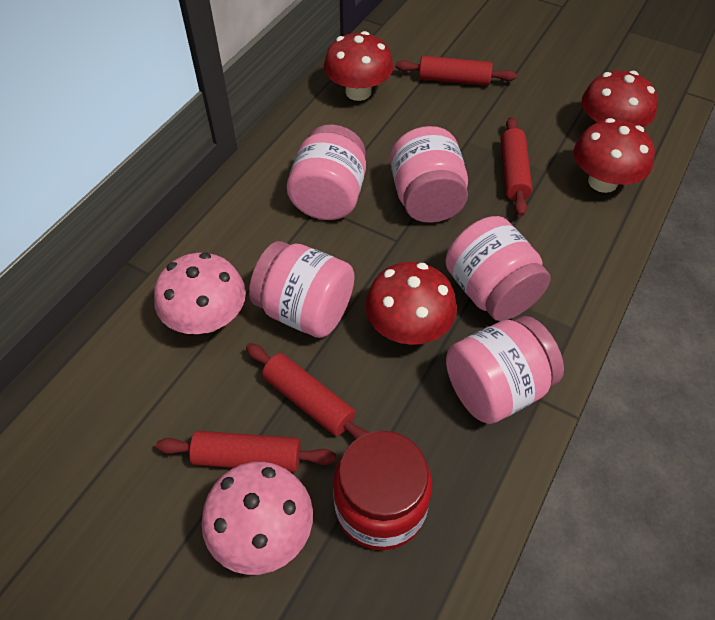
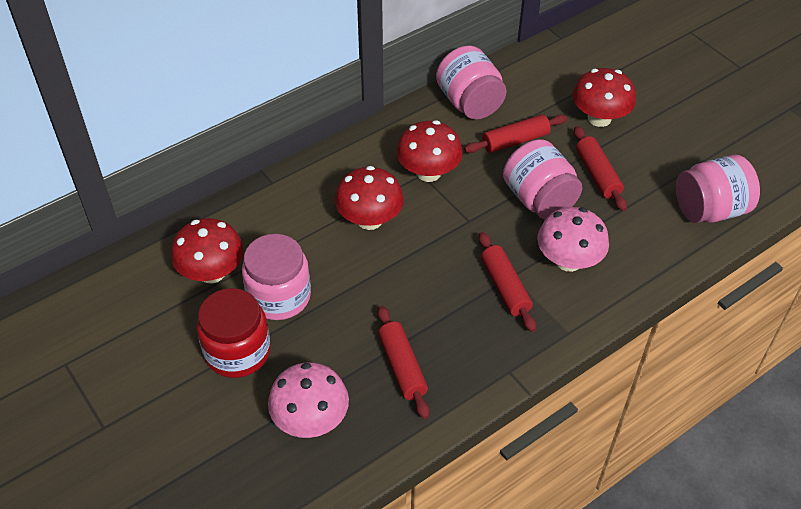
pink jar: 5 -> 4

